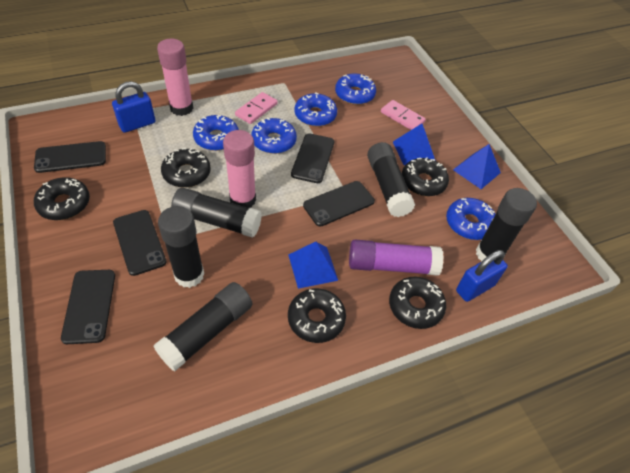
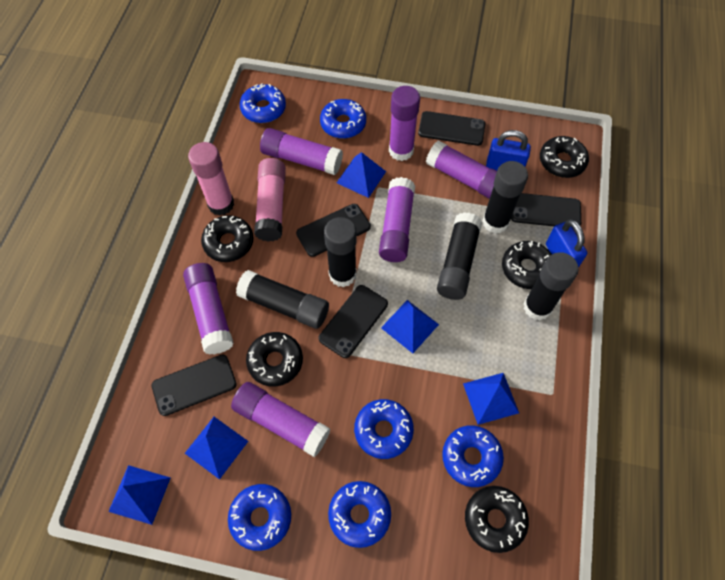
blue donut: 5 -> 6
blue pyramid: 3 -> 5
pink domino: 2 -> 0
purple glue stick: 1 -> 6

